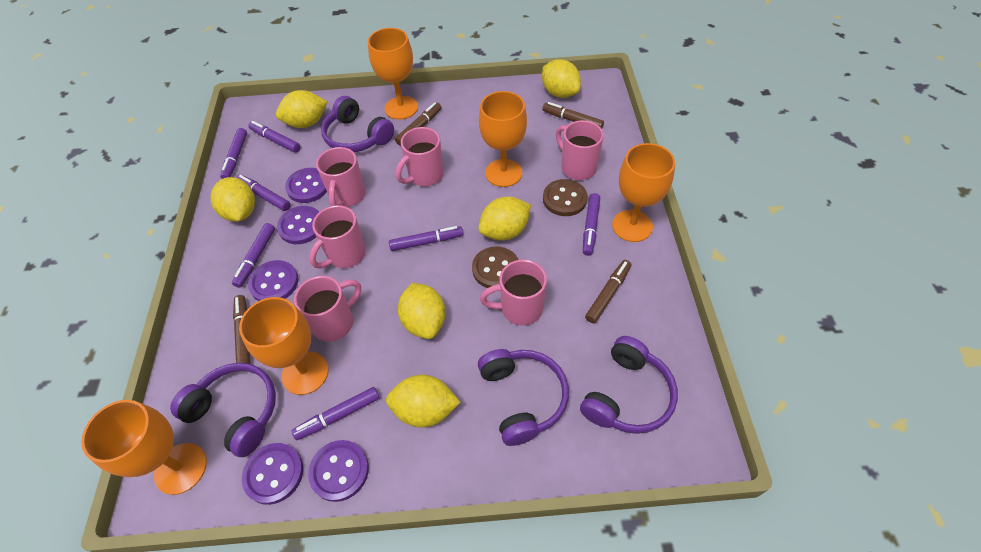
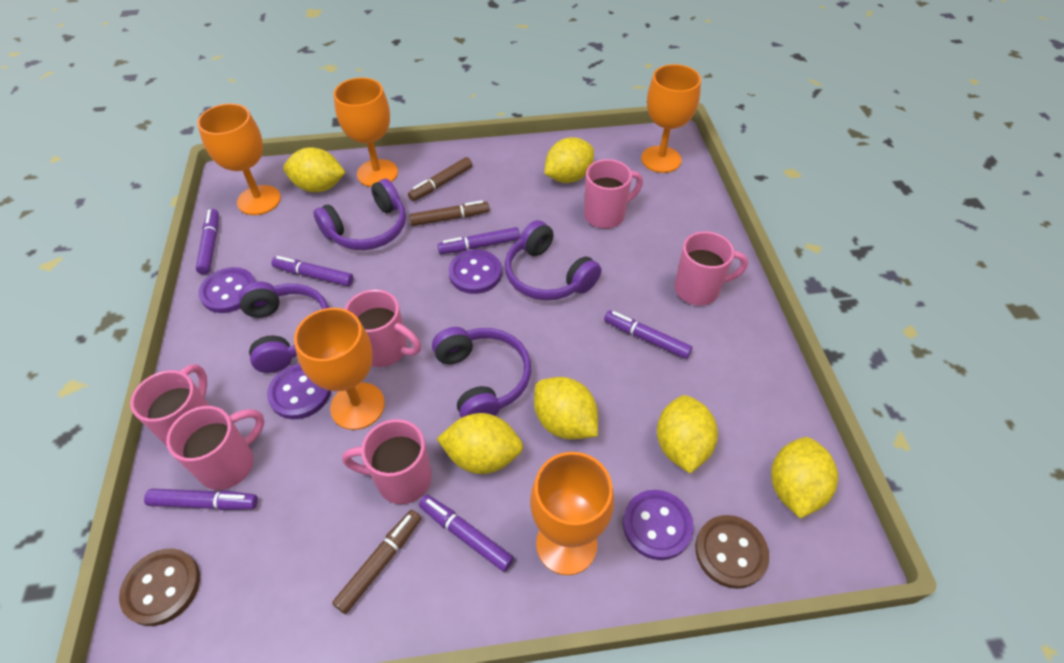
brown marker: 4 -> 3
purple button: 5 -> 4
purple marker: 7 -> 6

